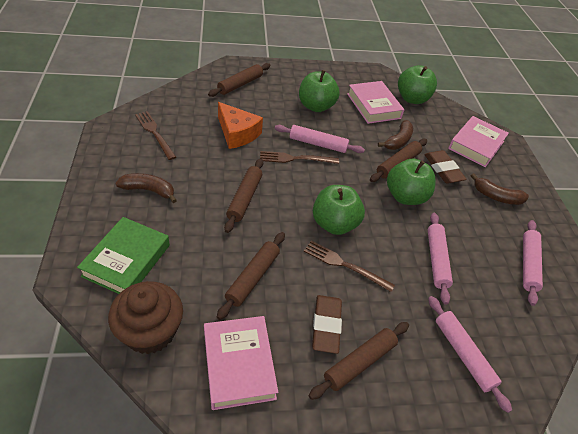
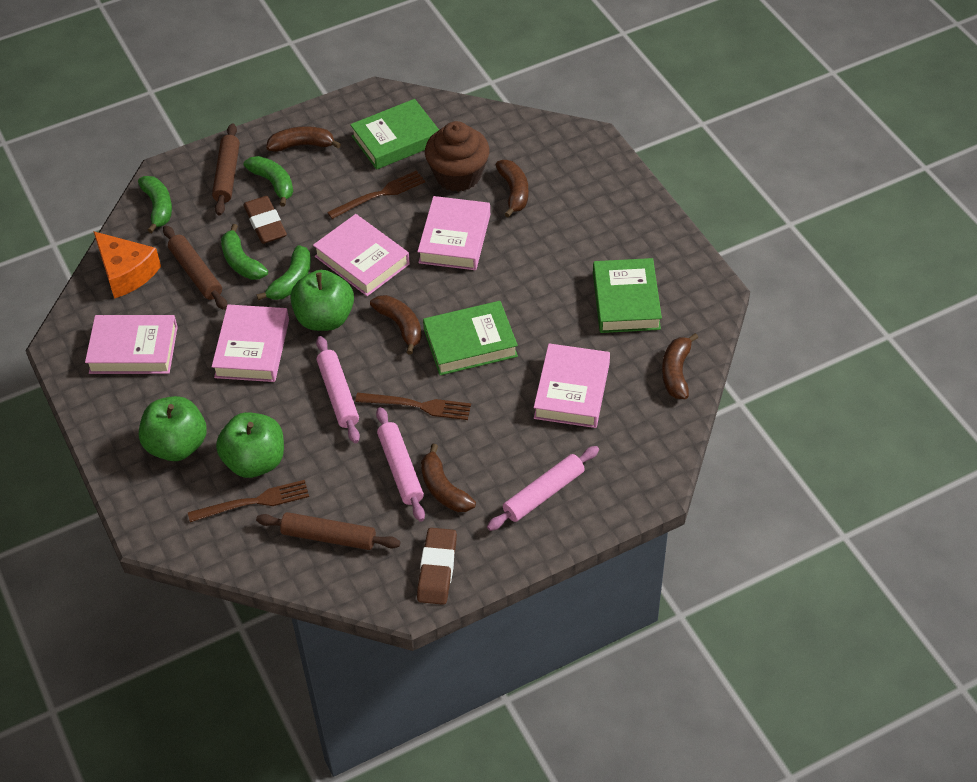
brown banana: 3 -> 5
brown rolling pin: 5 -> 3
green apple: 4 -> 3
green banana: 0 -> 4
green book: 1 -> 3
pink book: 3 -> 5
pink rolling pin: 4 -> 3

